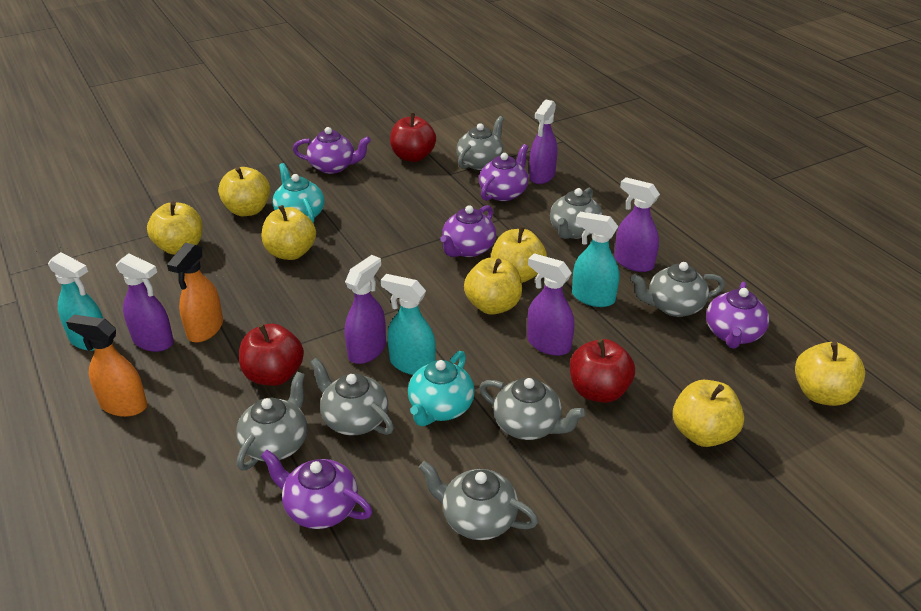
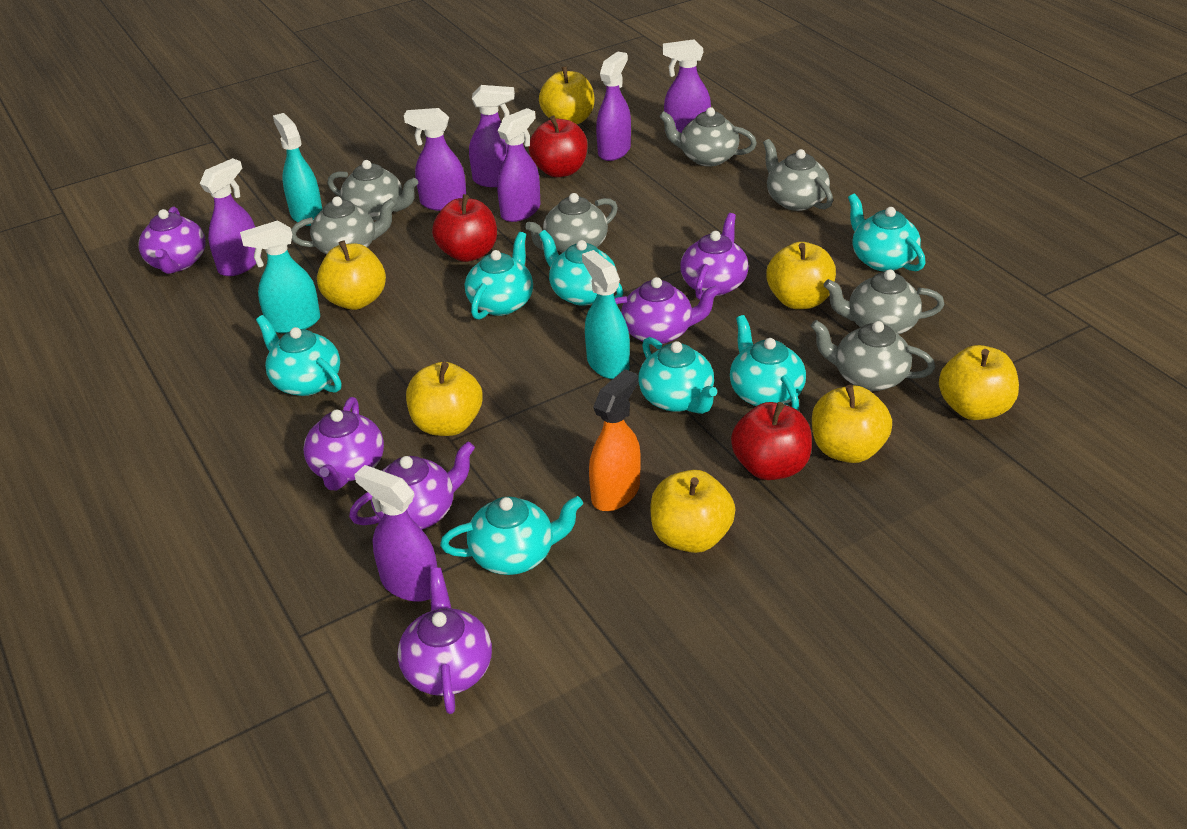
orange spray bottle: 2 -> 1
purple spray bottle: 5 -> 7
purple teapot: 5 -> 6
turquoise teapot: 2 -> 7

